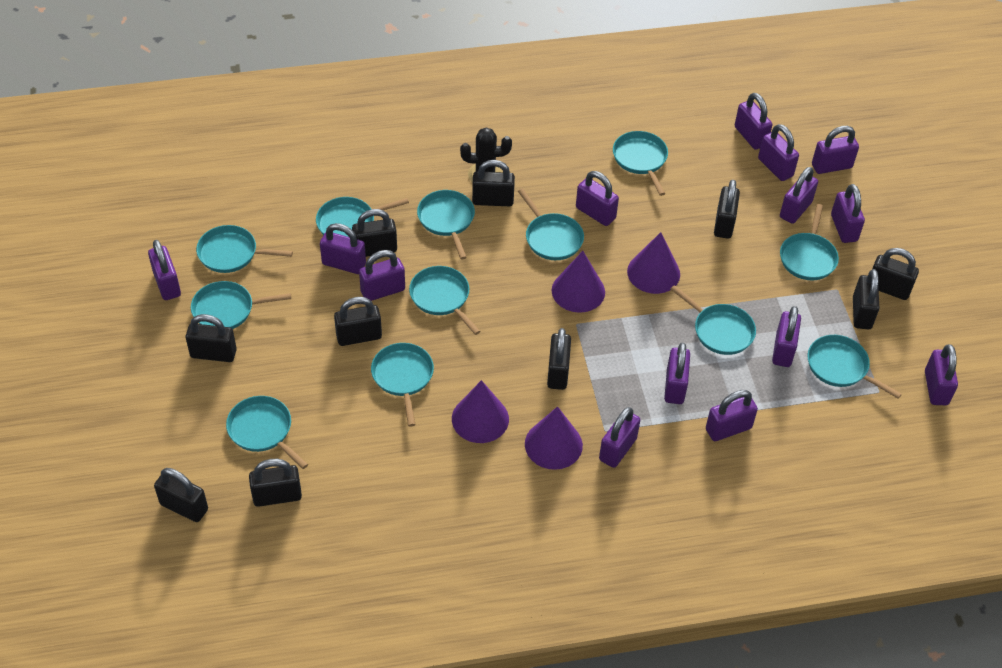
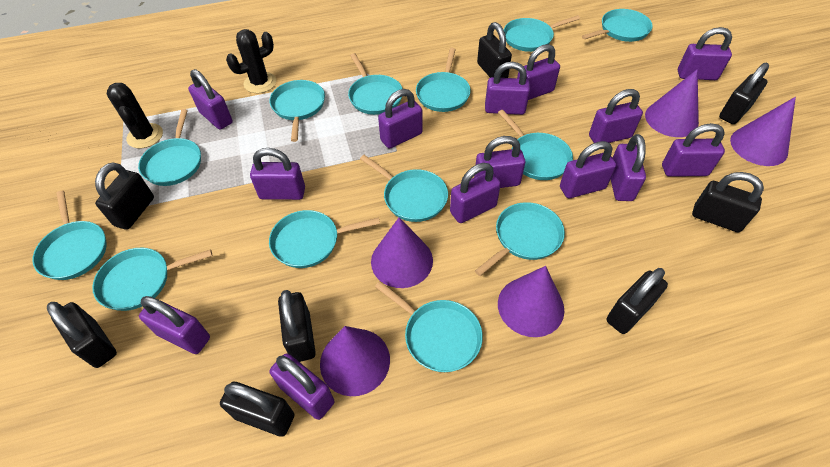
black cactus: 1 -> 2
black padlock: 10 -> 8
purple cone: 4 -> 5
turquoise pan: 12 -> 13

